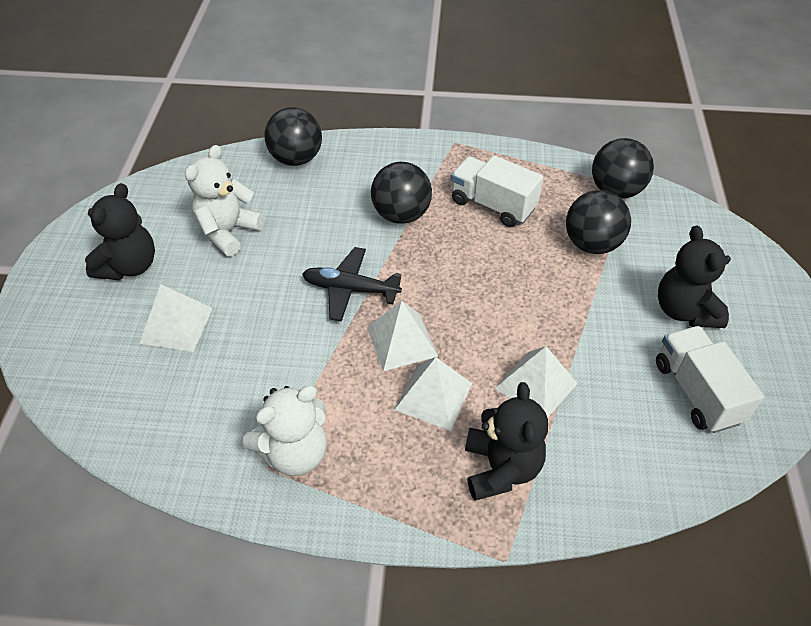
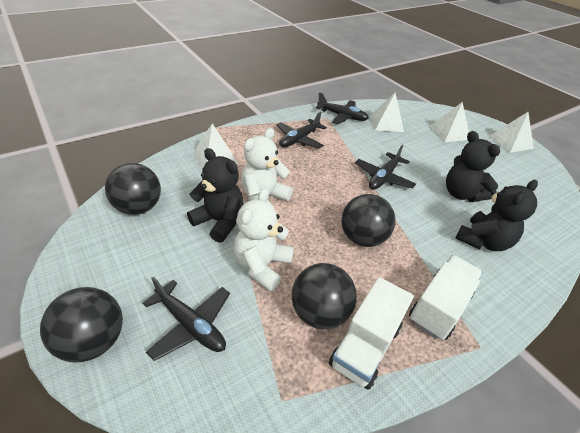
black plane: 1 -> 4

